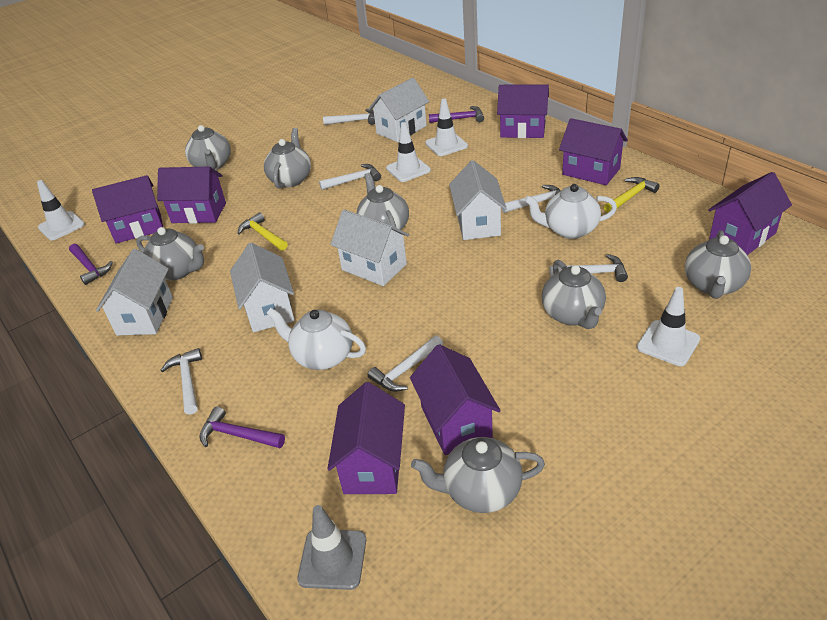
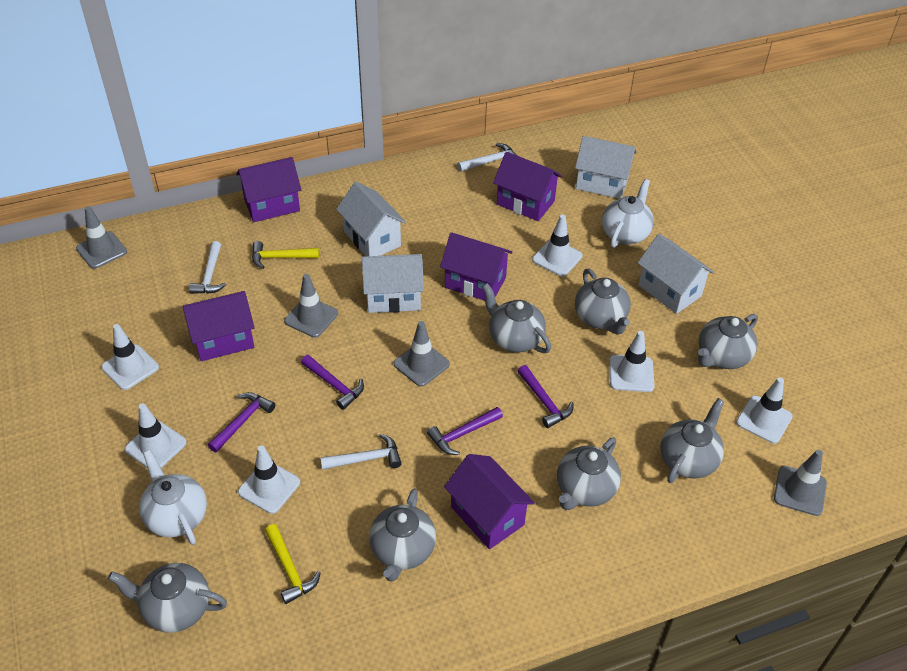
grey traffic cone: 1 -> 4
purple hammer: 3 -> 4
purple house: 7 -> 5
white hammer: 6 -> 3
white house: 5 -> 4
white traffic cone: 4 -> 6

